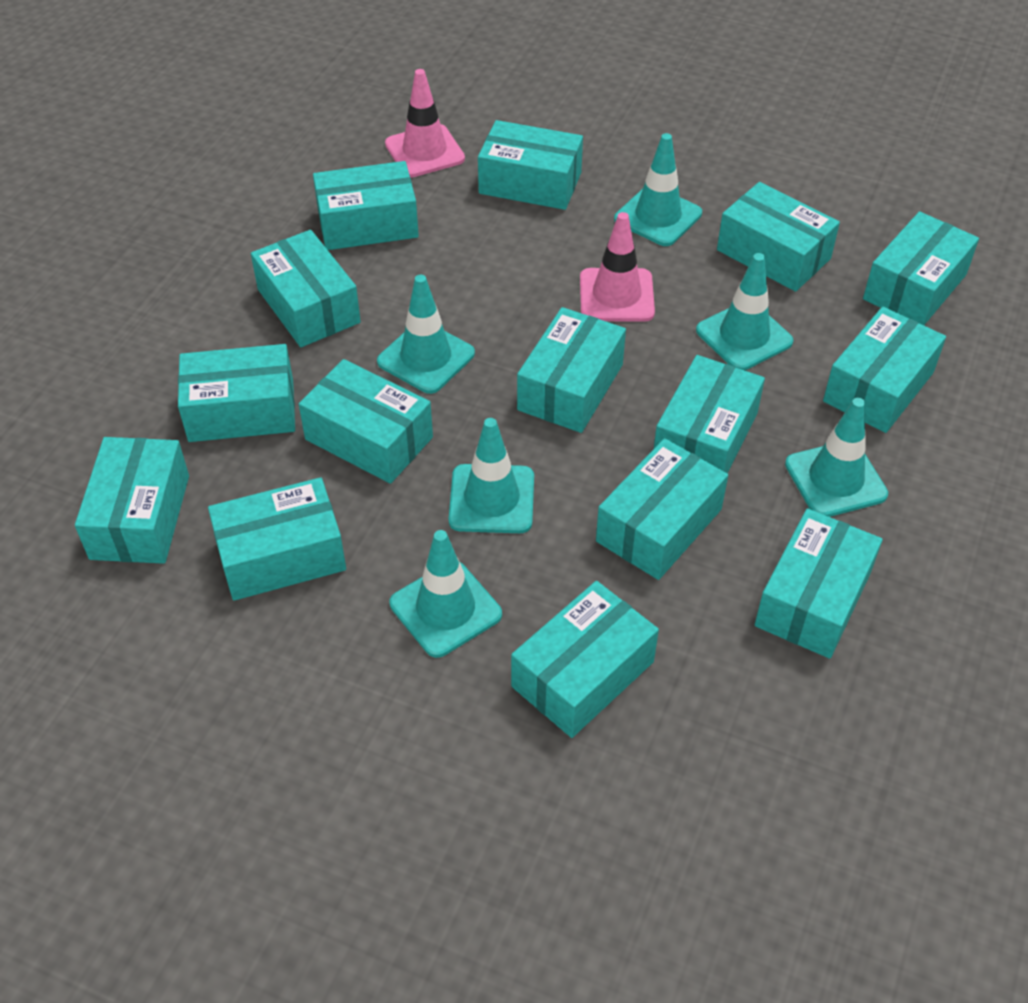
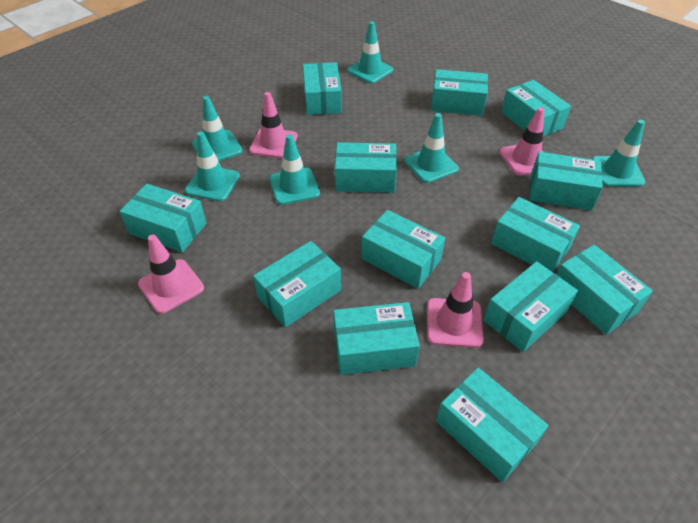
pink traffic cone: 2 -> 4
turquoise box: 15 -> 13

